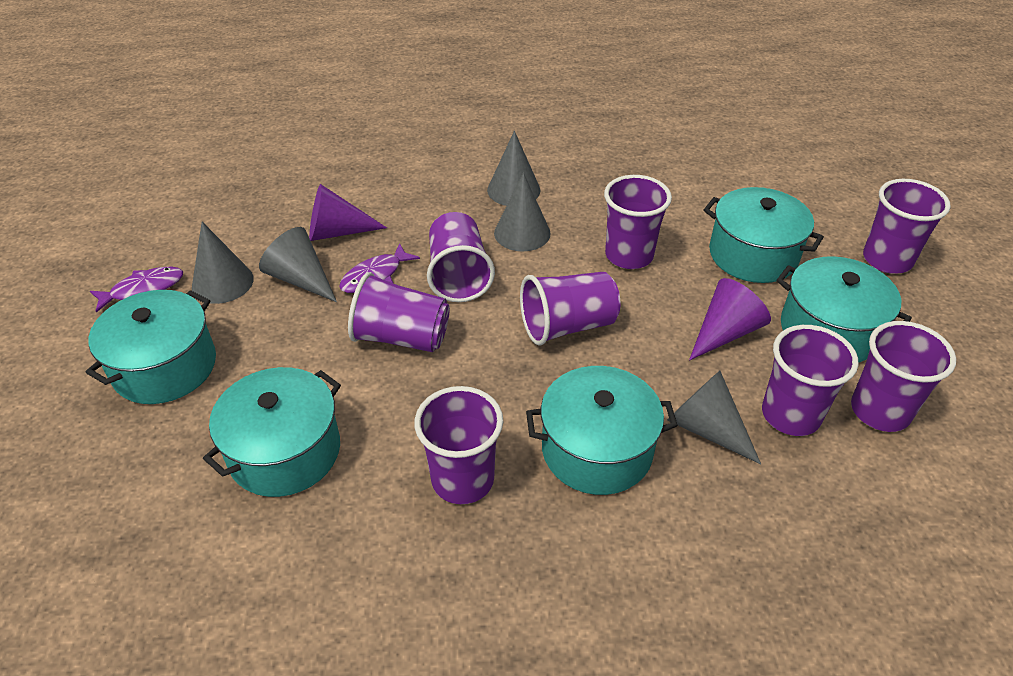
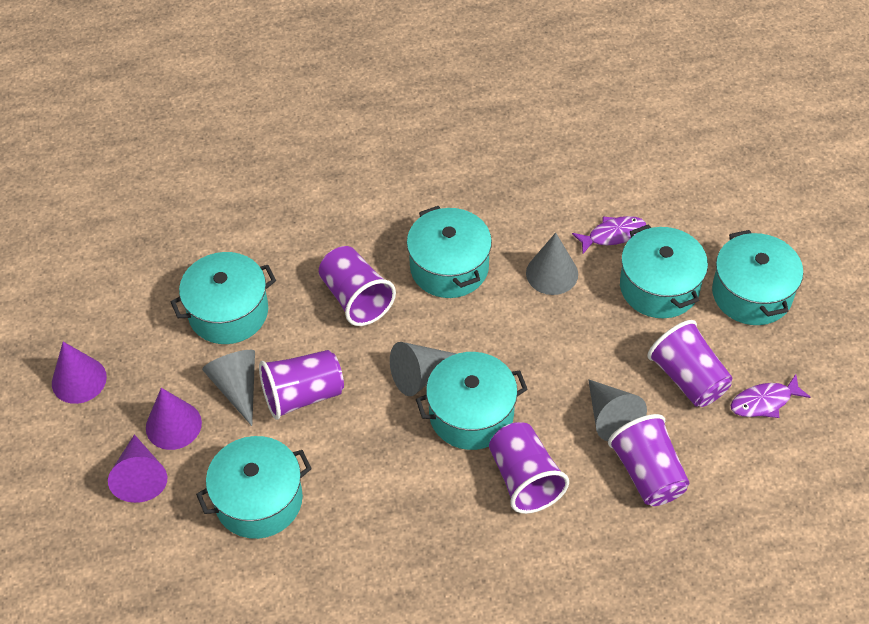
grey cone: 5 -> 4
purple cone: 2 -> 3
purple cup: 8 -> 5
turquoise pot: 5 -> 6

